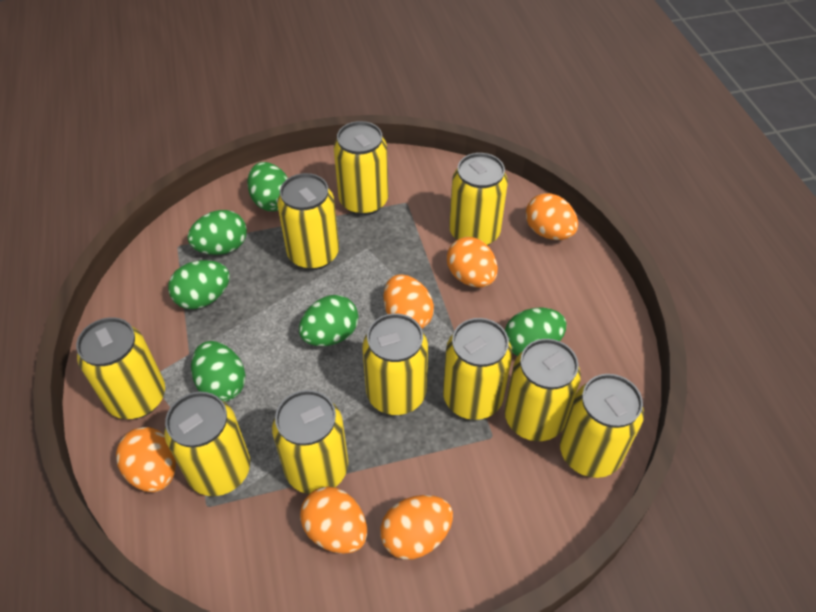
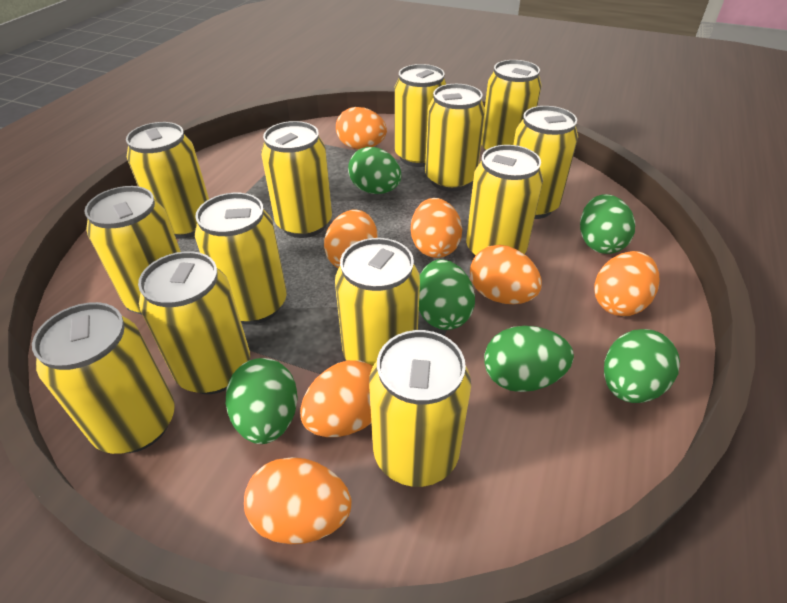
orange egg: 6 -> 7
yellow can: 10 -> 13

